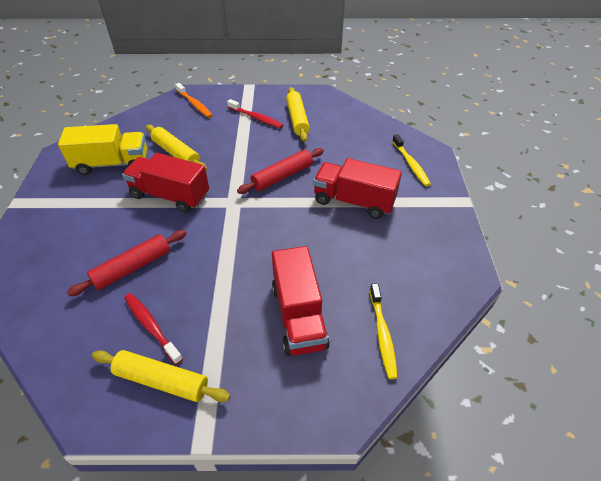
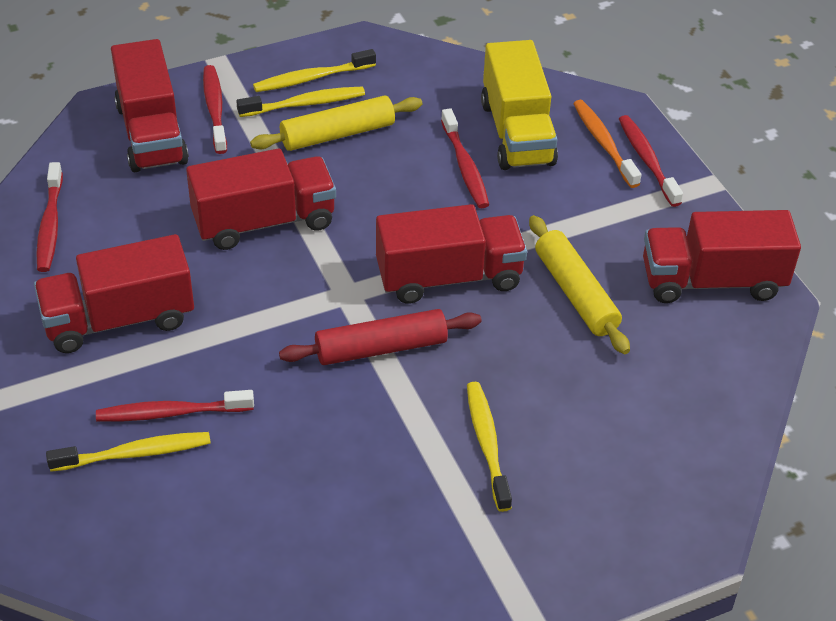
red rolling pin: 2 -> 1
red toothbrush: 2 -> 5
red truck: 3 -> 5
yellow rolling pin: 3 -> 2
yellow toothbrush: 2 -> 4

